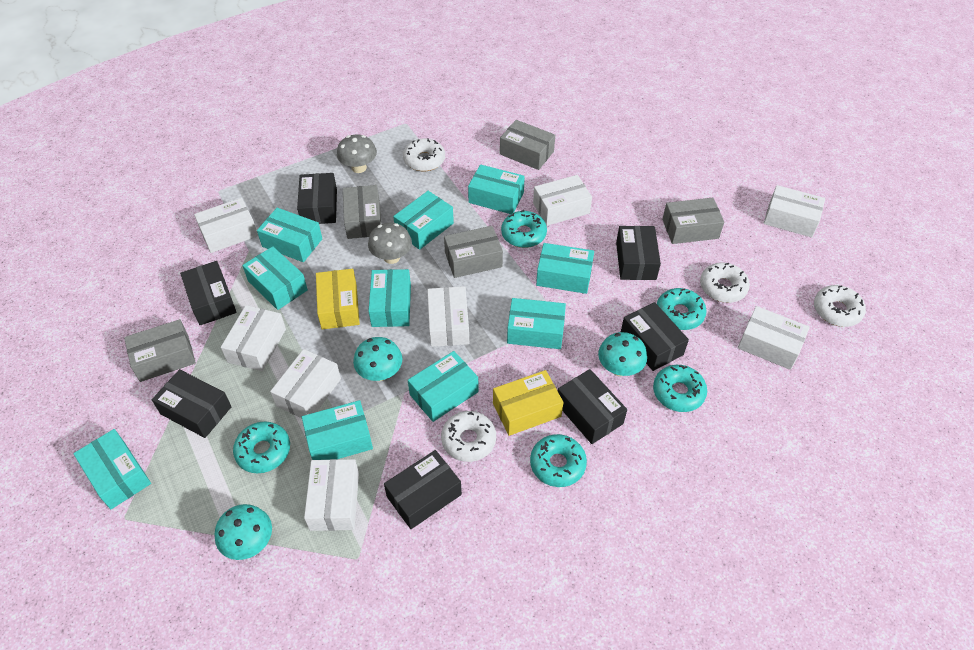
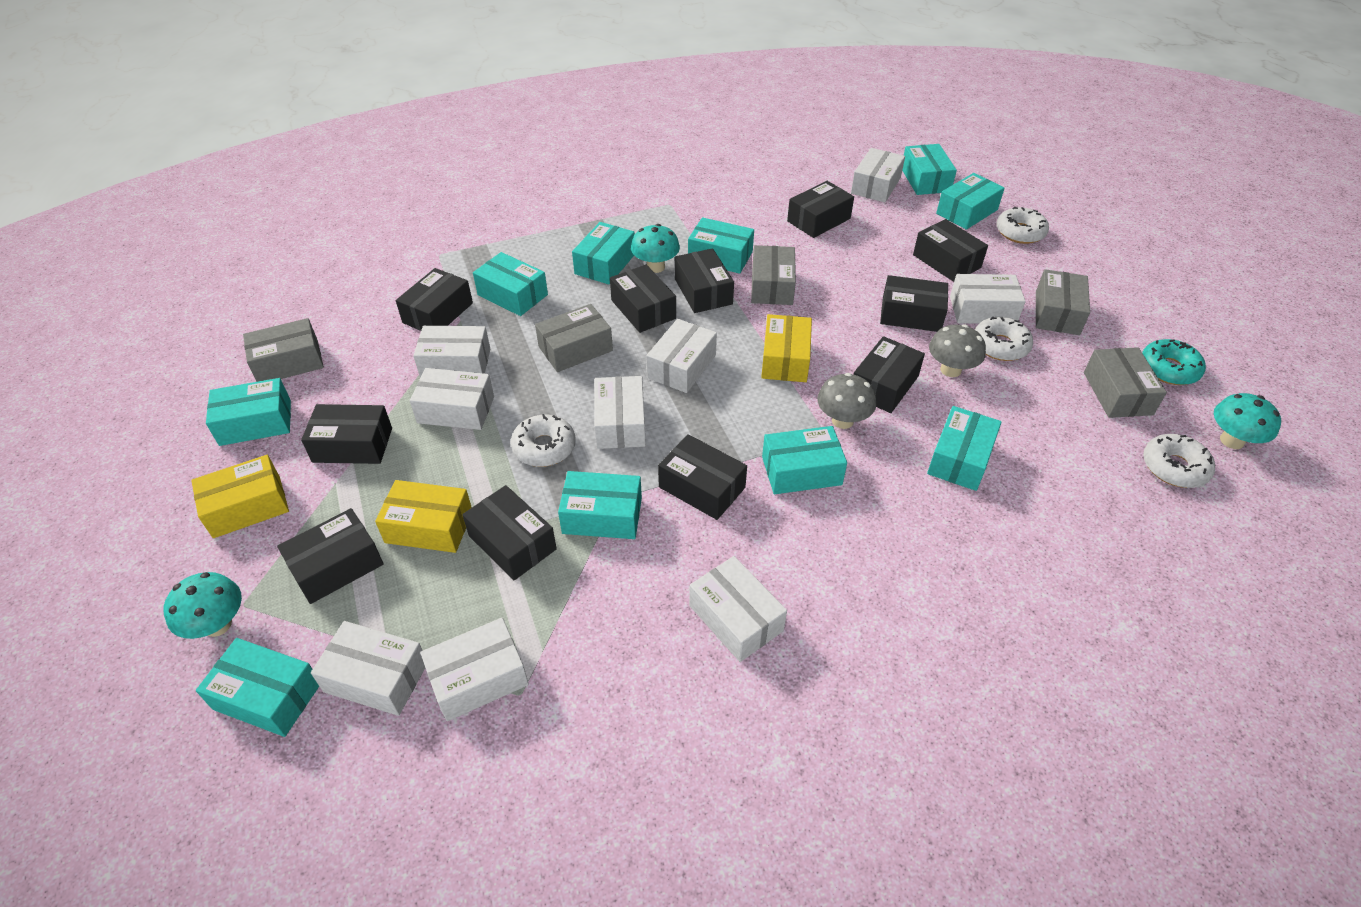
black box: 7 -> 11
turquoise donut: 5 -> 1
white box: 8 -> 9
yellow box: 2 -> 3

